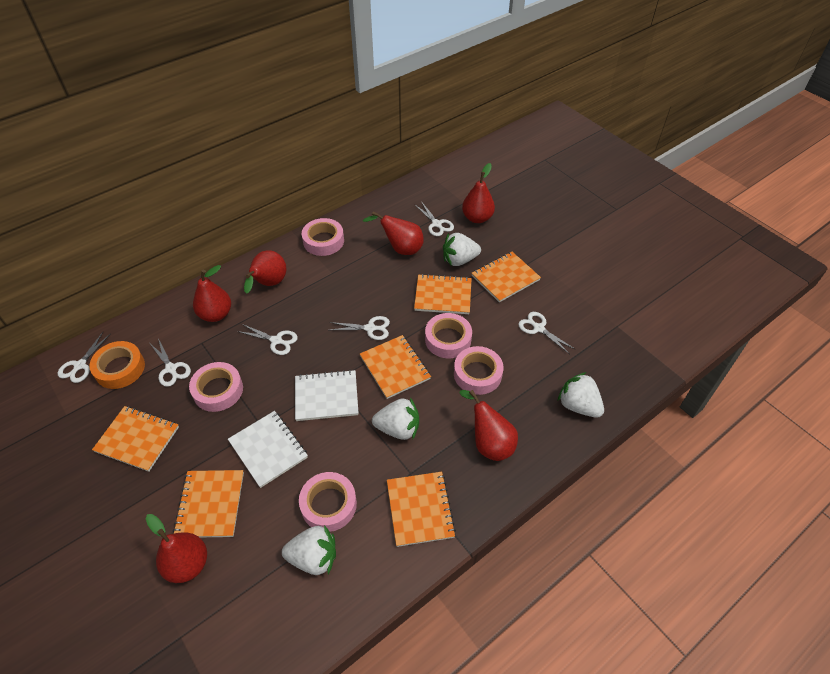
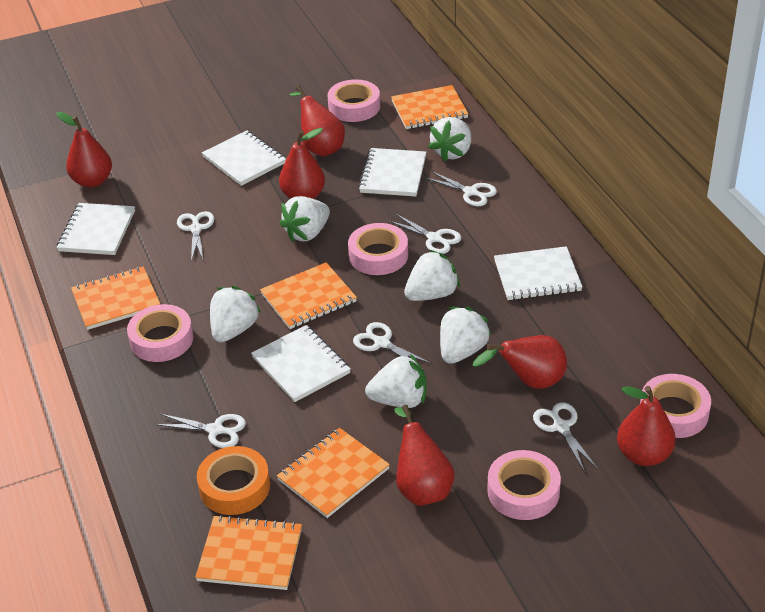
orange notebook: 6 -> 5
white notebook: 2 -> 5
white strawberry: 4 -> 6

